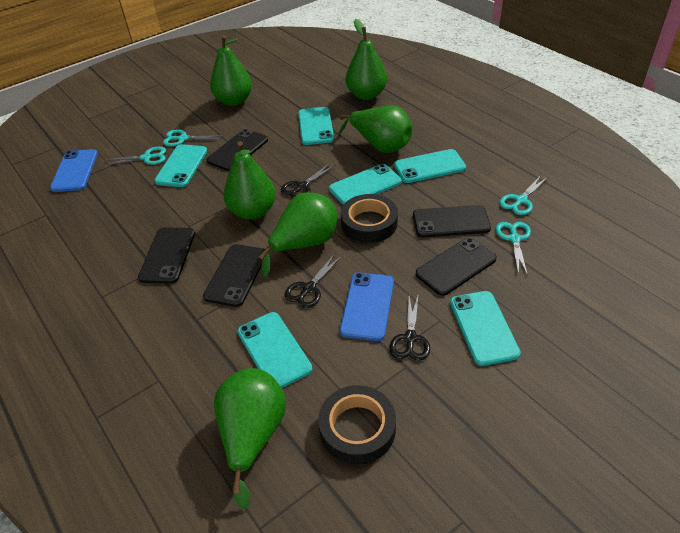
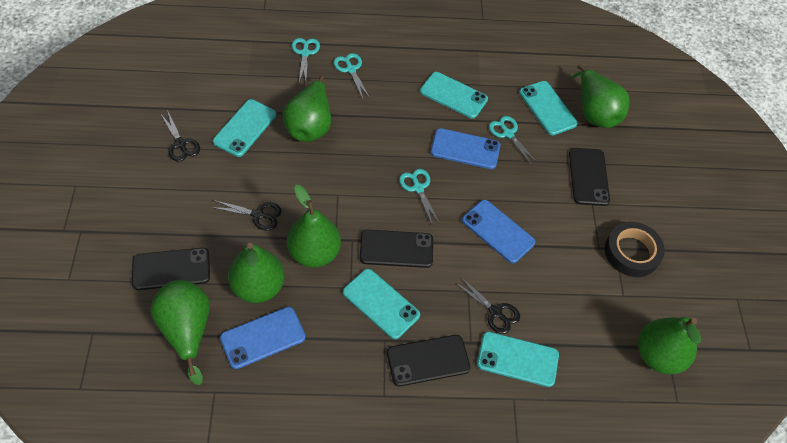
black phone: 5 -> 4
black tape: 2 -> 1
blue phone: 2 -> 3
turquoise phone: 6 -> 5

